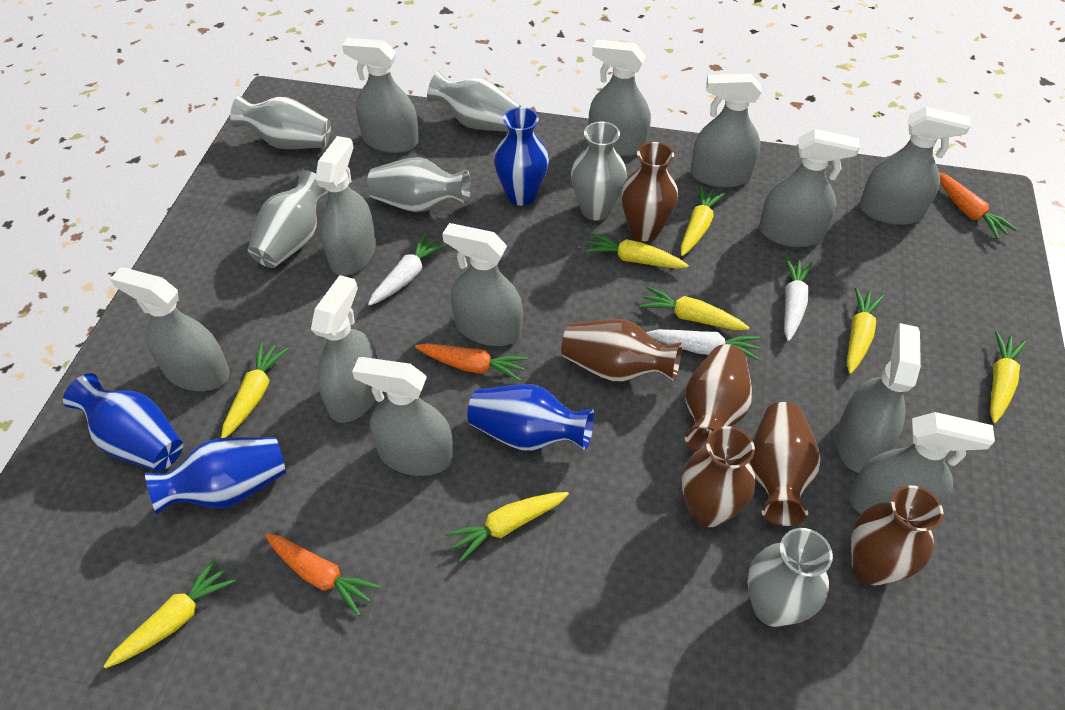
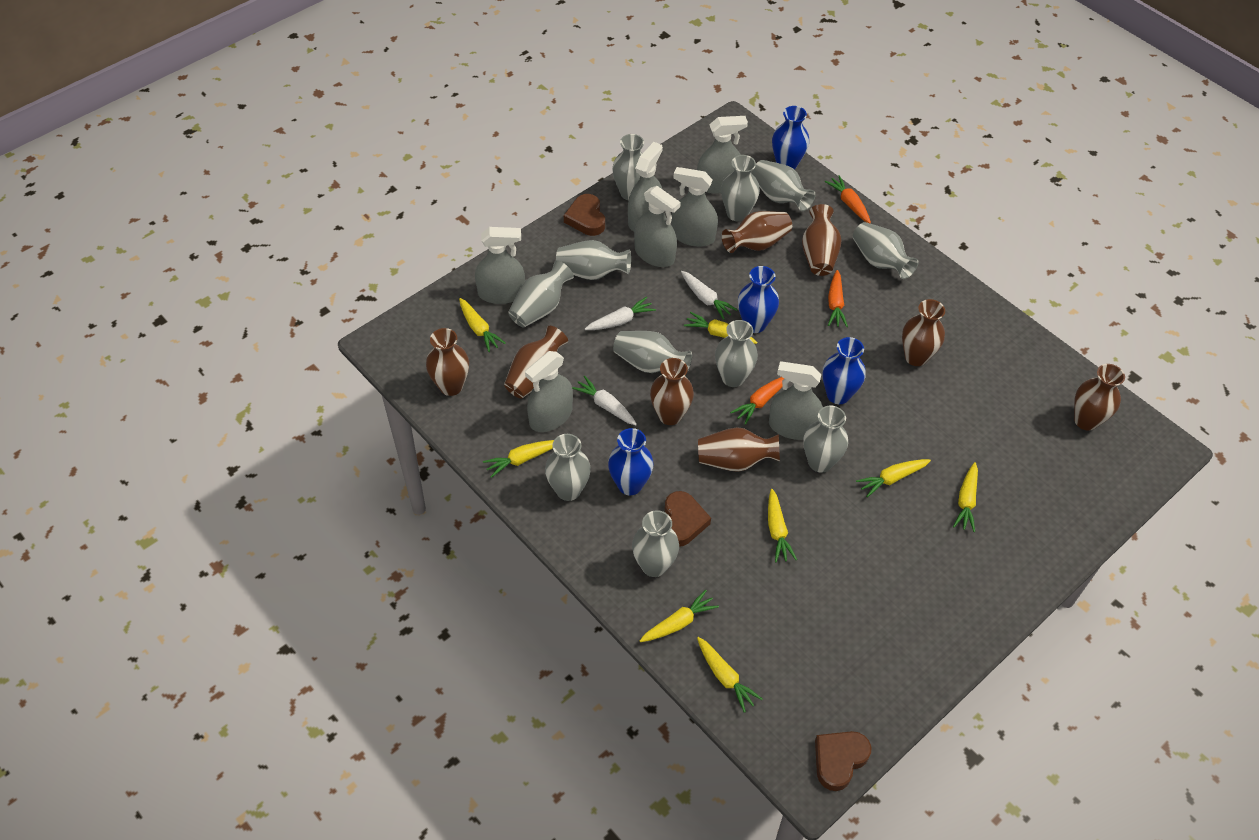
brown heart: 0 -> 3
brown vase: 6 -> 8
grey spray bottle: 12 -> 7
grey vase: 6 -> 11

